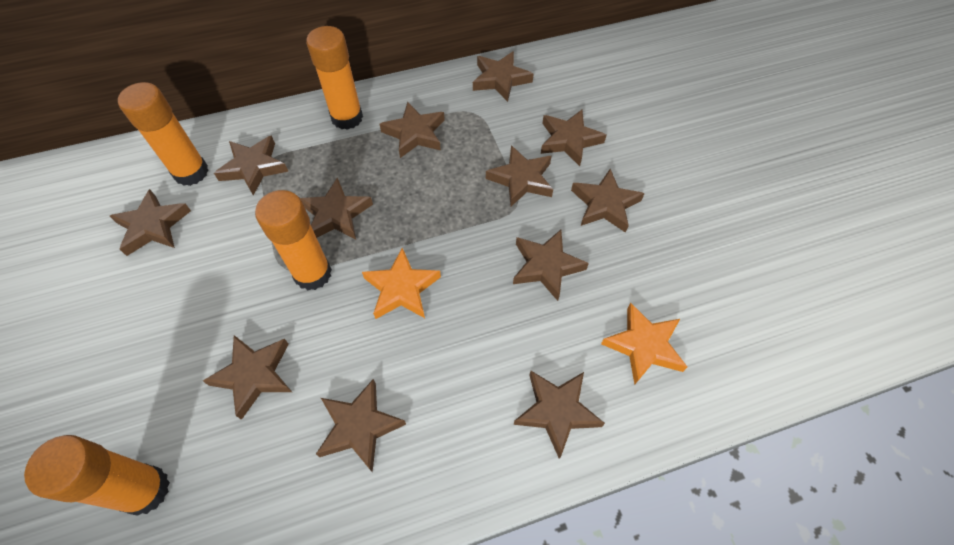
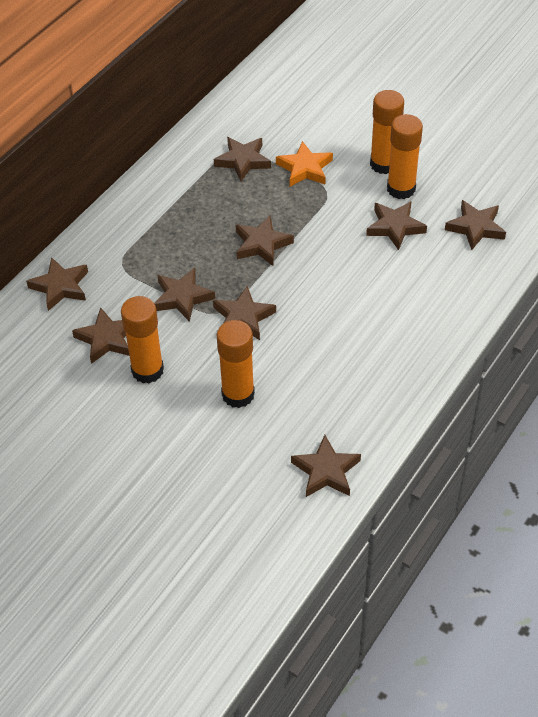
brown star: 12 -> 9
orange star: 2 -> 1

